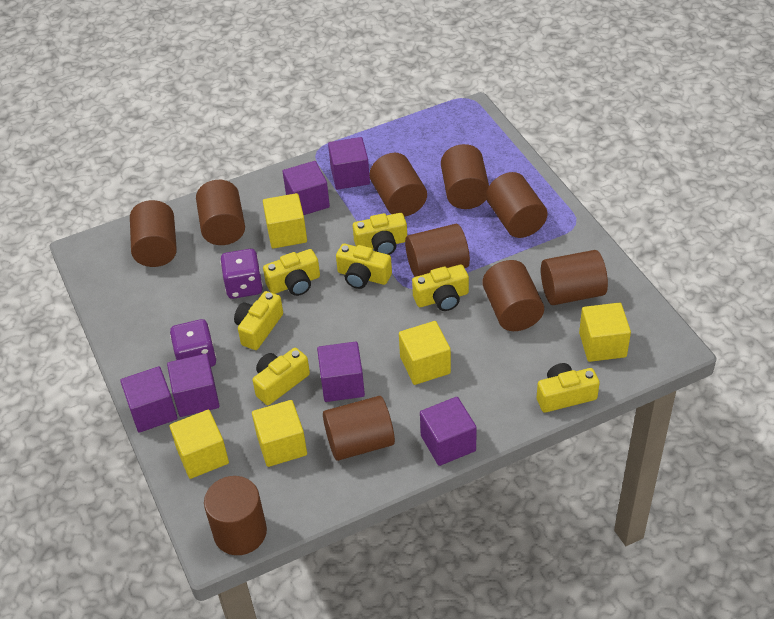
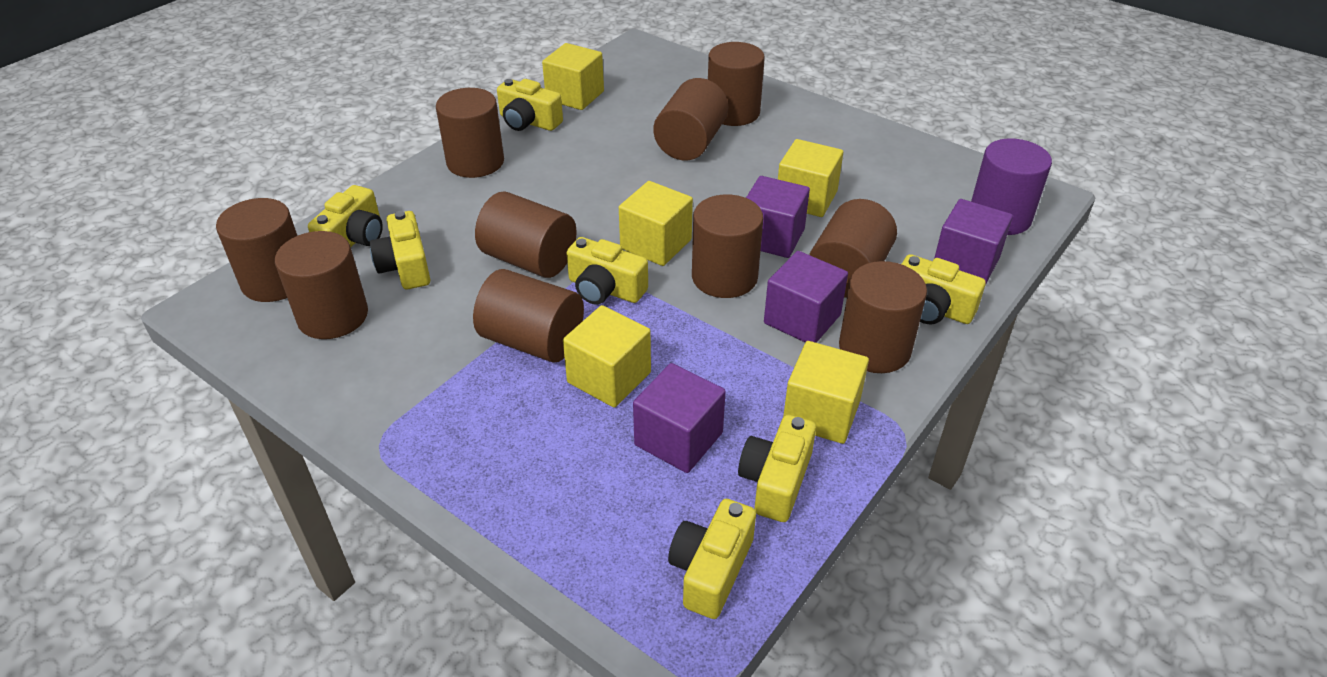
purple cube: 6 -> 4
purple cylinder: 0 -> 1
purple dice: 2 -> 0

